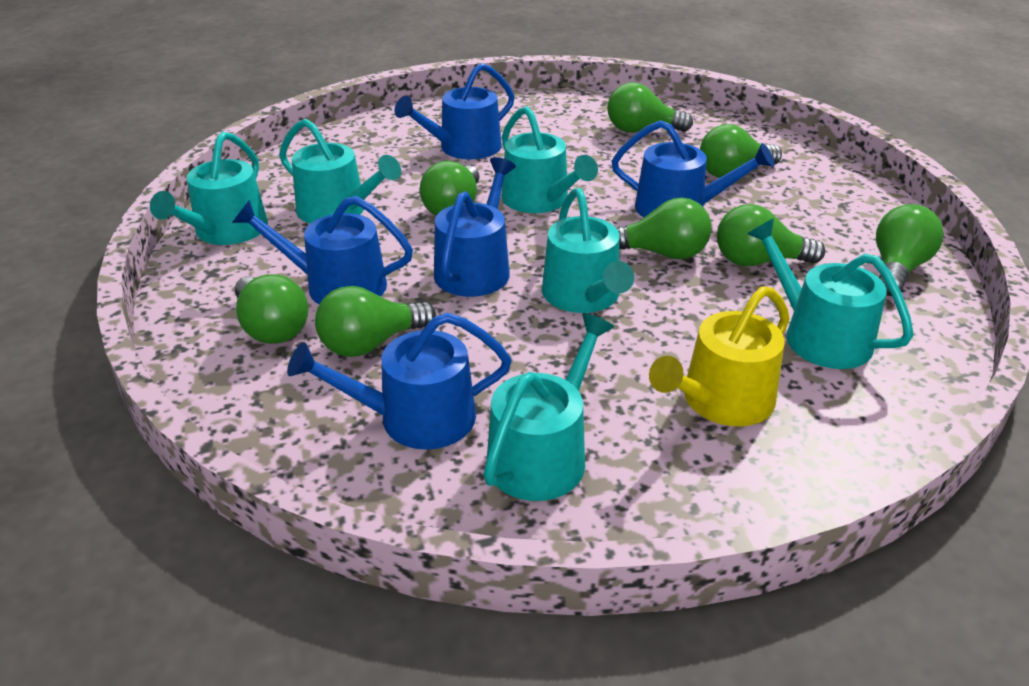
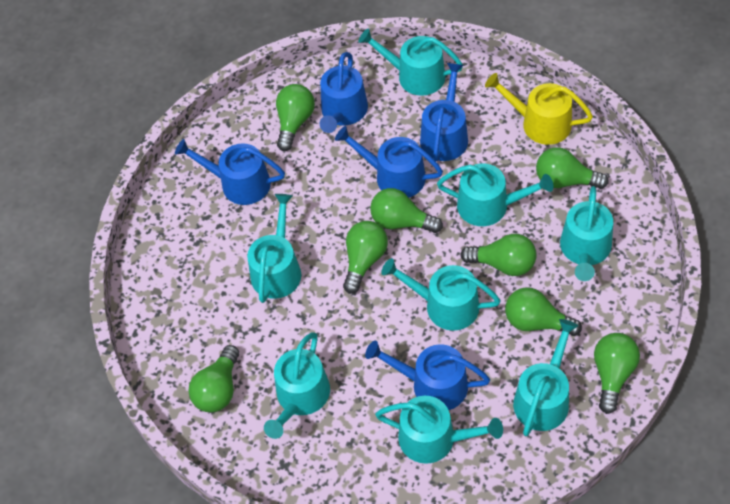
turquoise watering can: 6 -> 8

